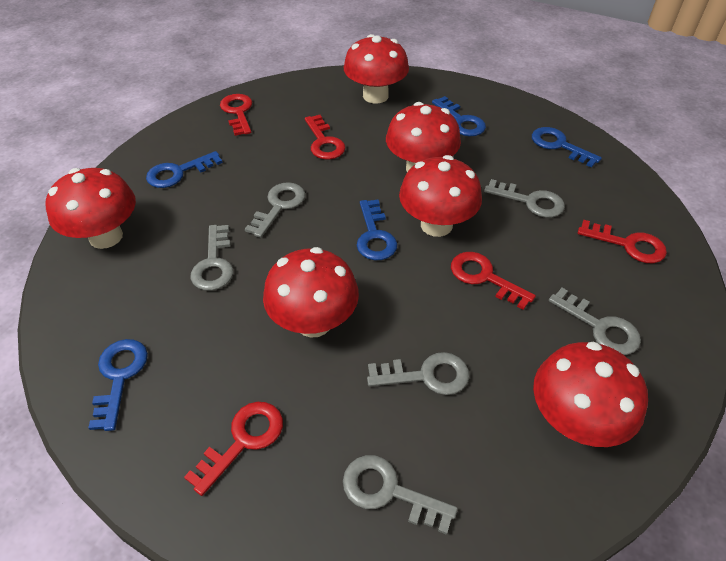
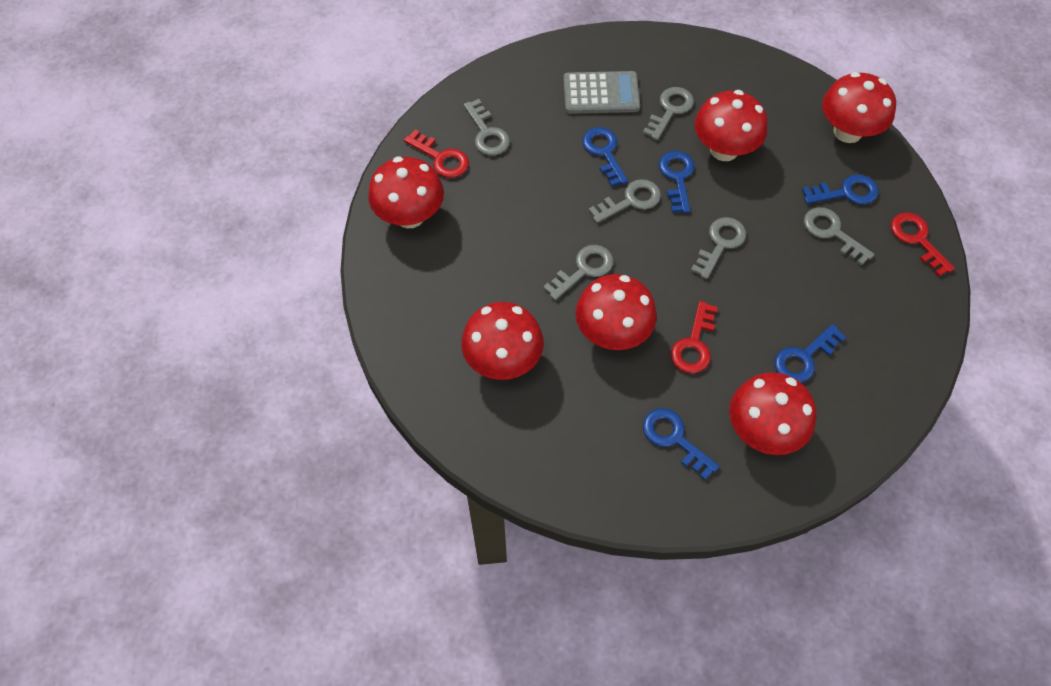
grey calculator: 0 -> 1
red key: 5 -> 3

